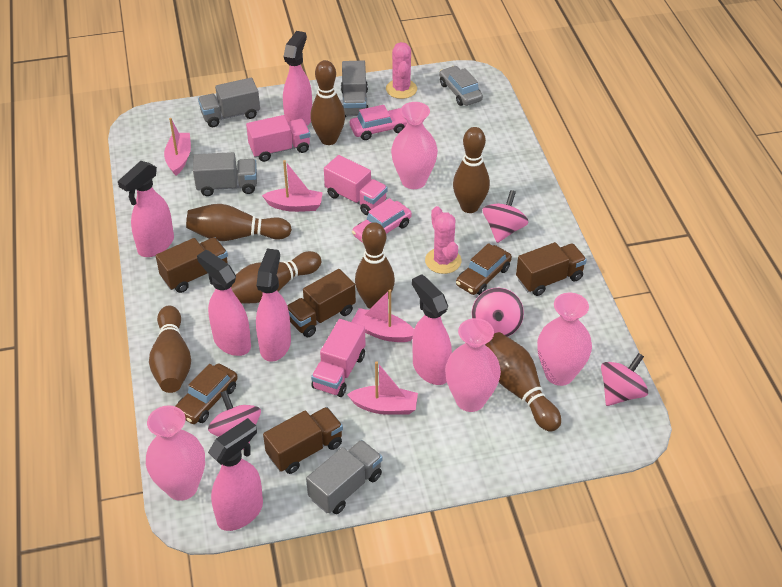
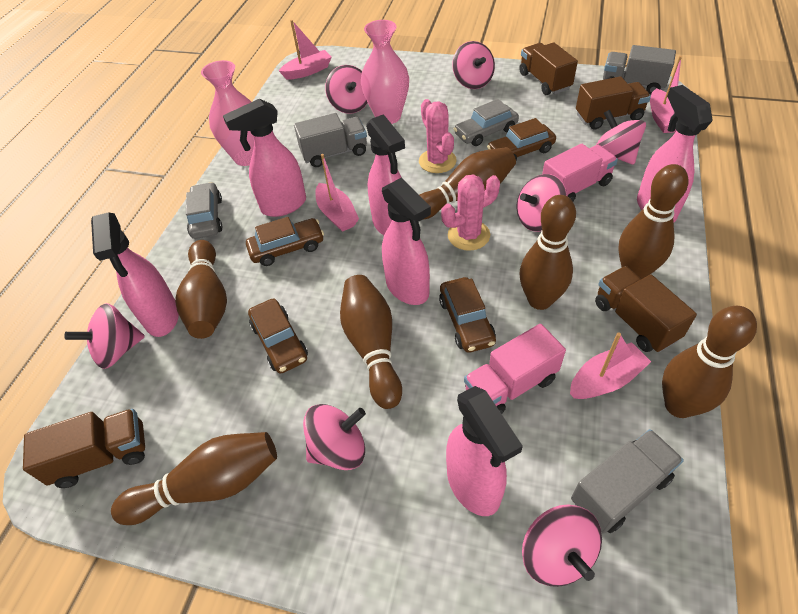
brown car: 2 -> 4
grey car: 1 -> 2
grey truck: 4 -> 3
pink car: 2 -> 0
pink spinning top: 4 -> 7
pink truck: 3 -> 2
pink vase: 4 -> 2

